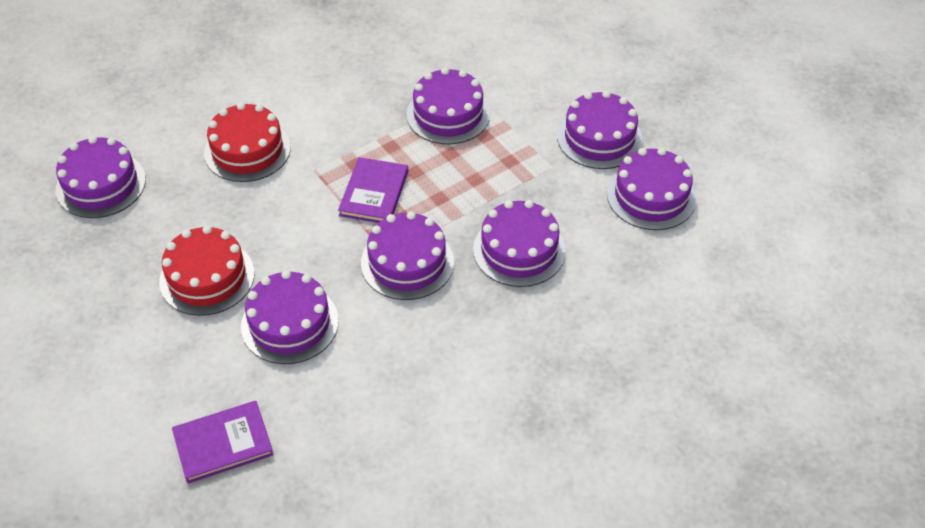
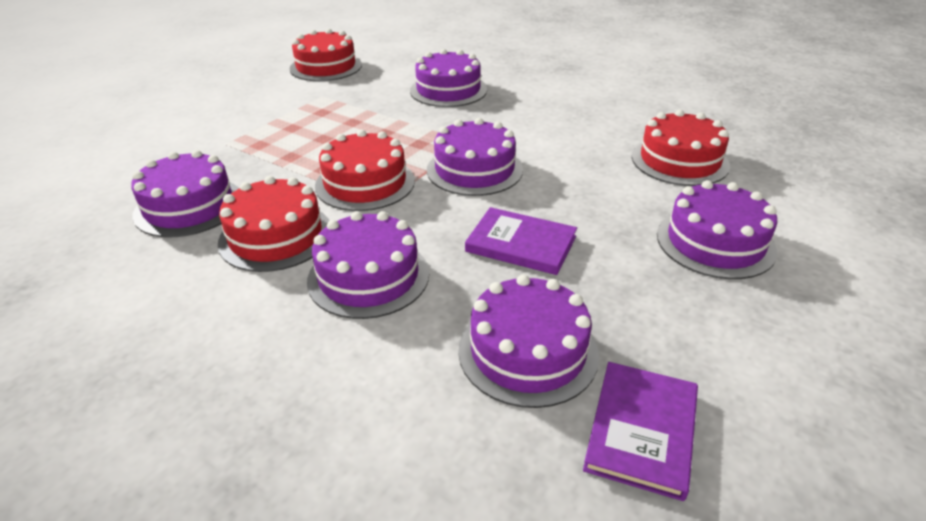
purple cake: 7 -> 6
red cake: 2 -> 4

